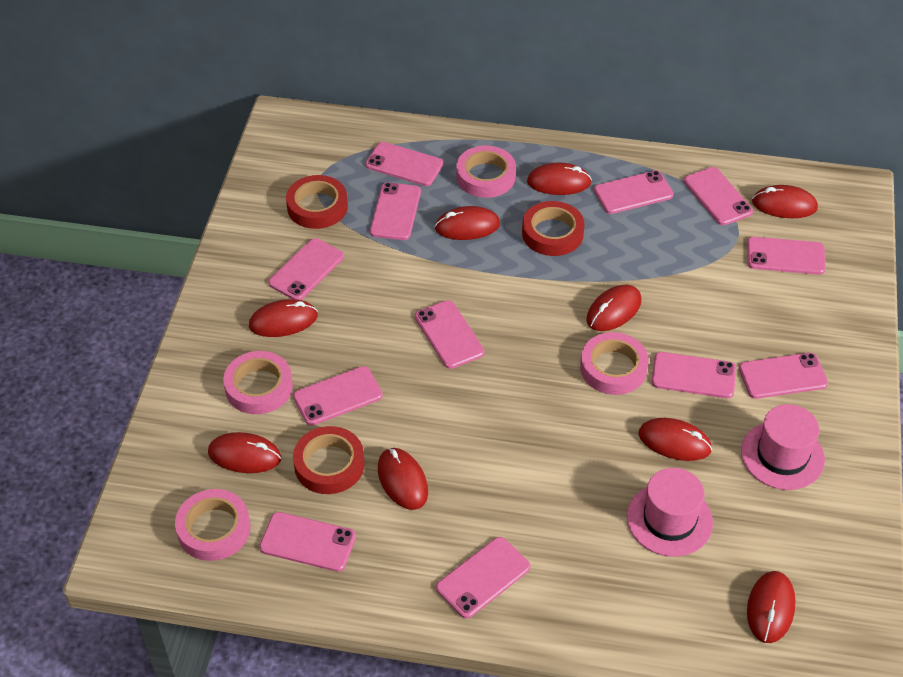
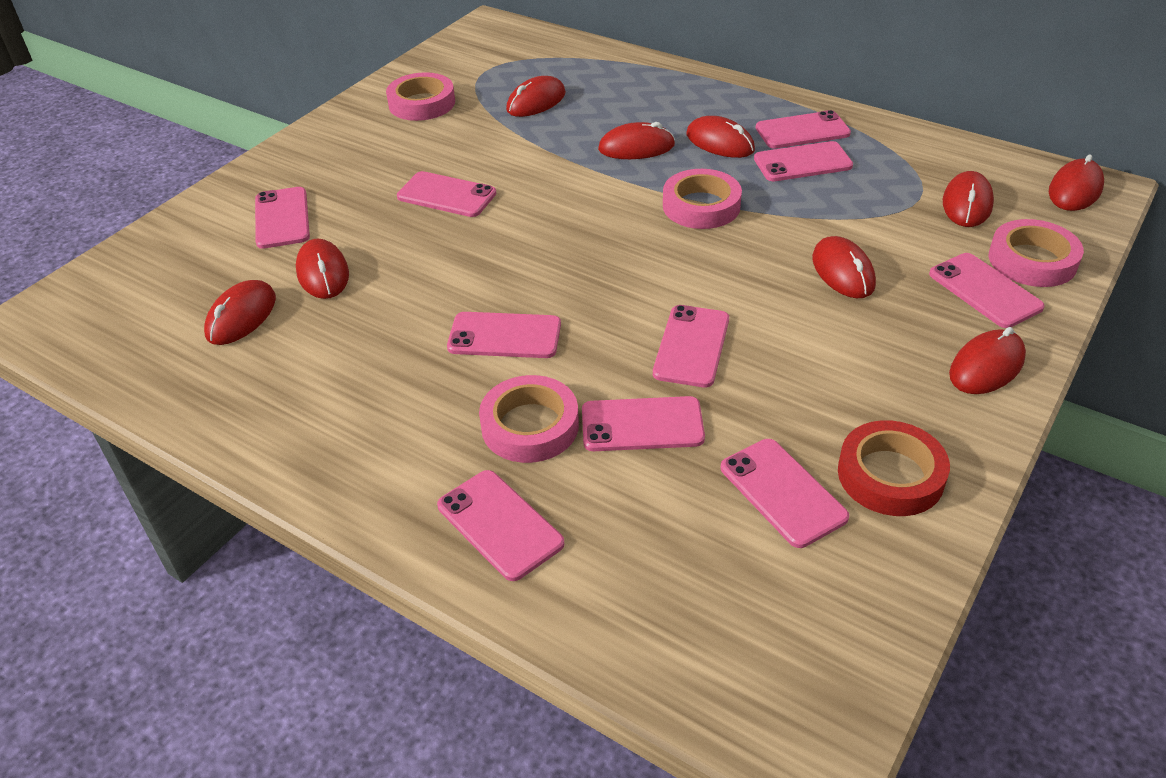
pink hat: 2 -> 0
pink phone: 12 -> 10
red tape: 3 -> 1

